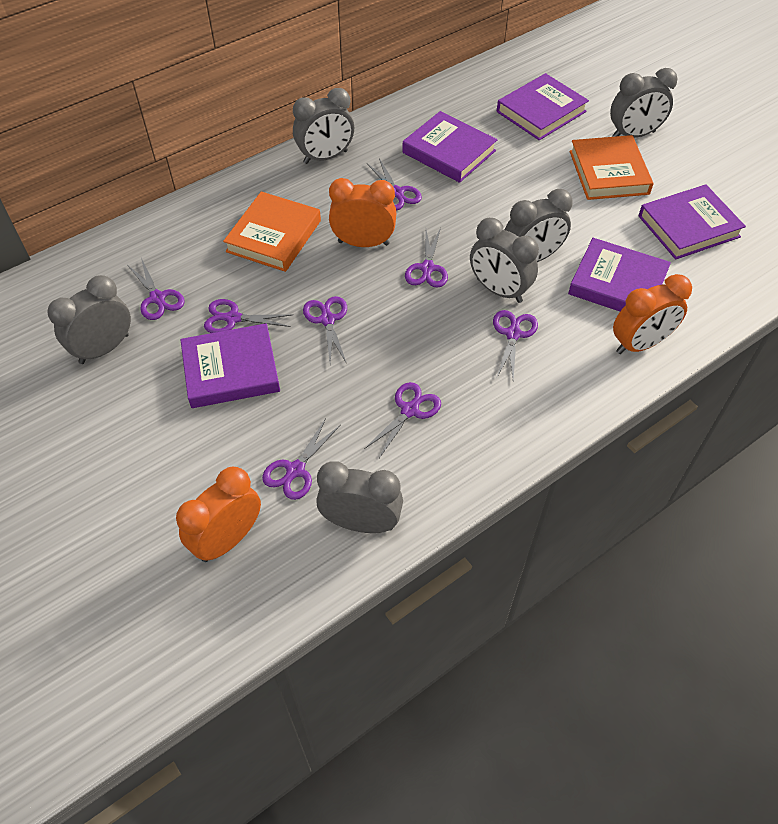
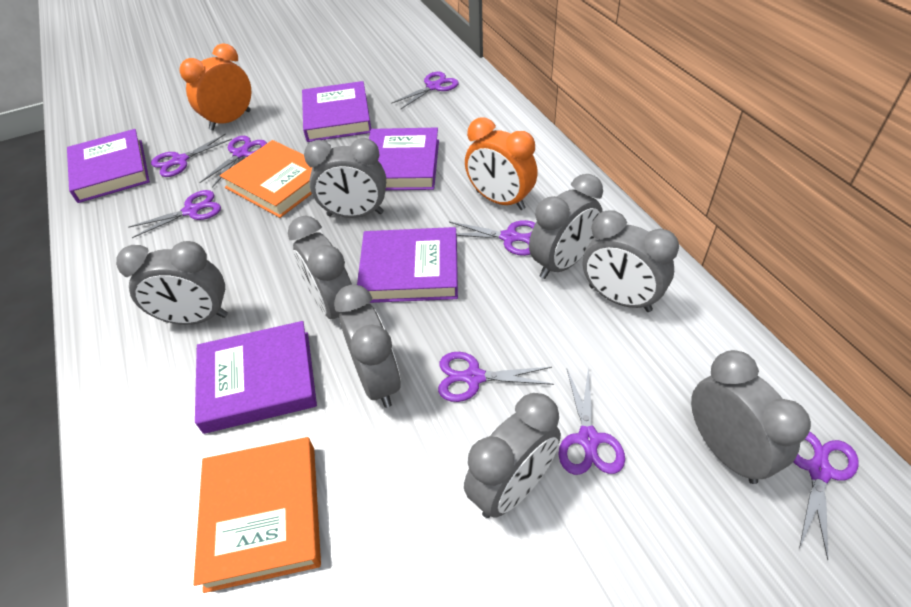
grey clock: 6 -> 8
orange clock: 3 -> 2

